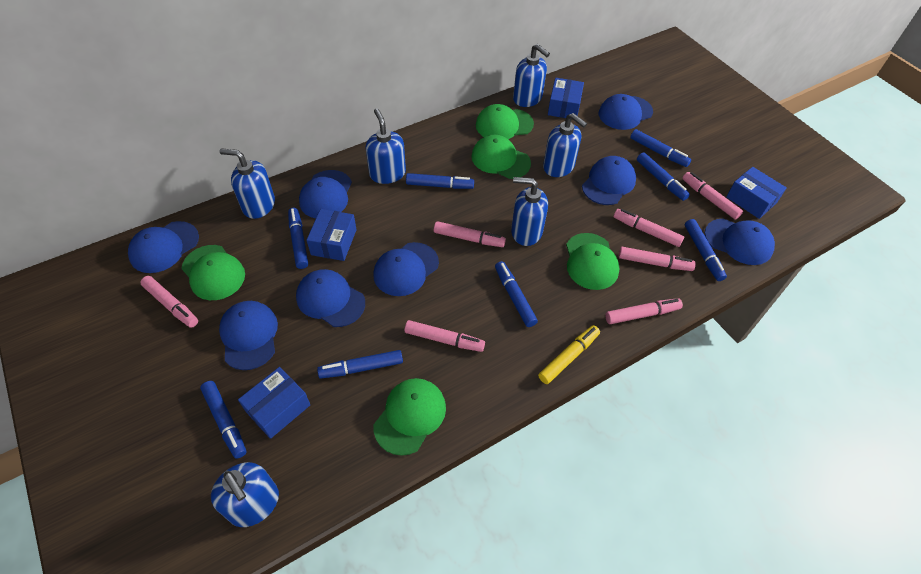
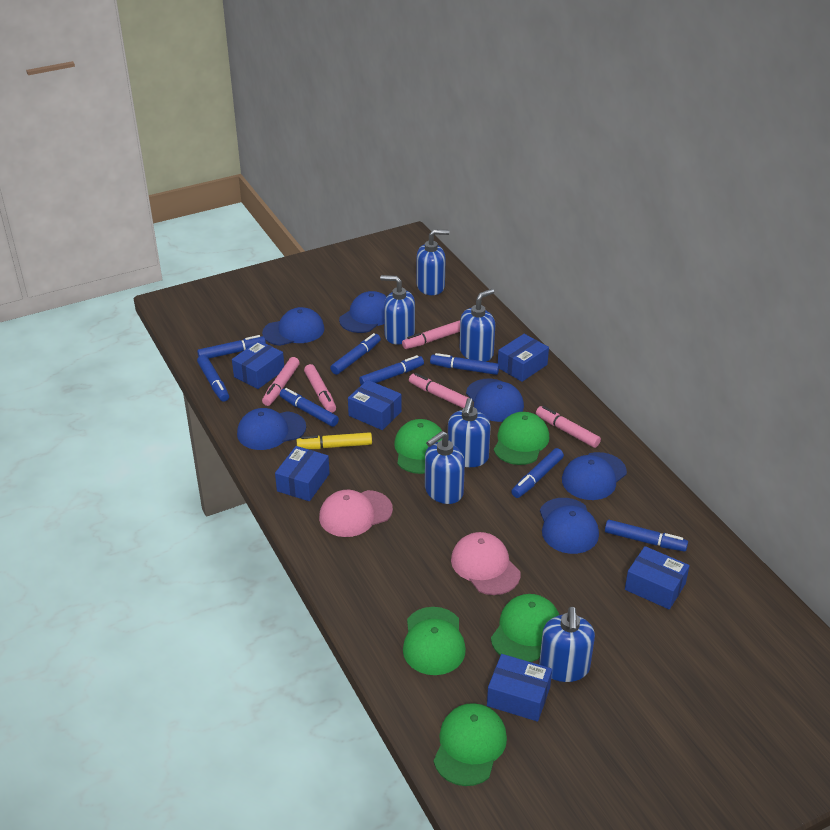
blue box: 4 -> 6
blue cap: 8 -> 6
pink cap: 0 -> 2
pink marker: 7 -> 5

